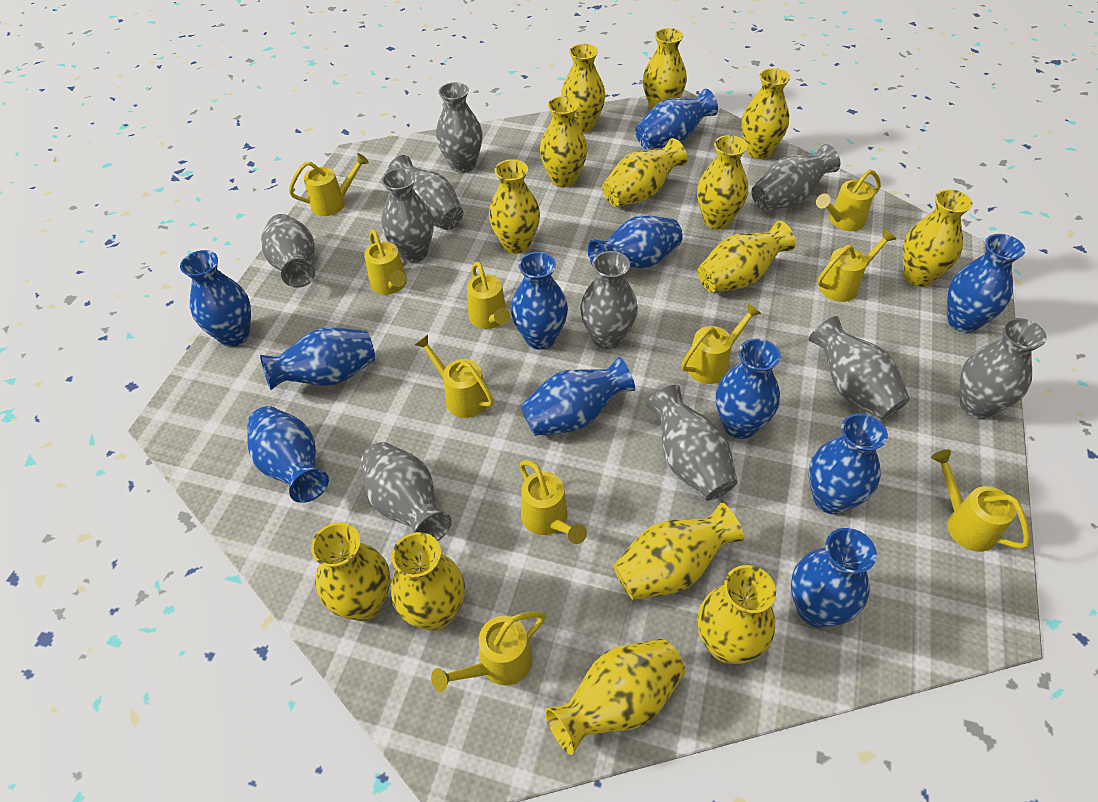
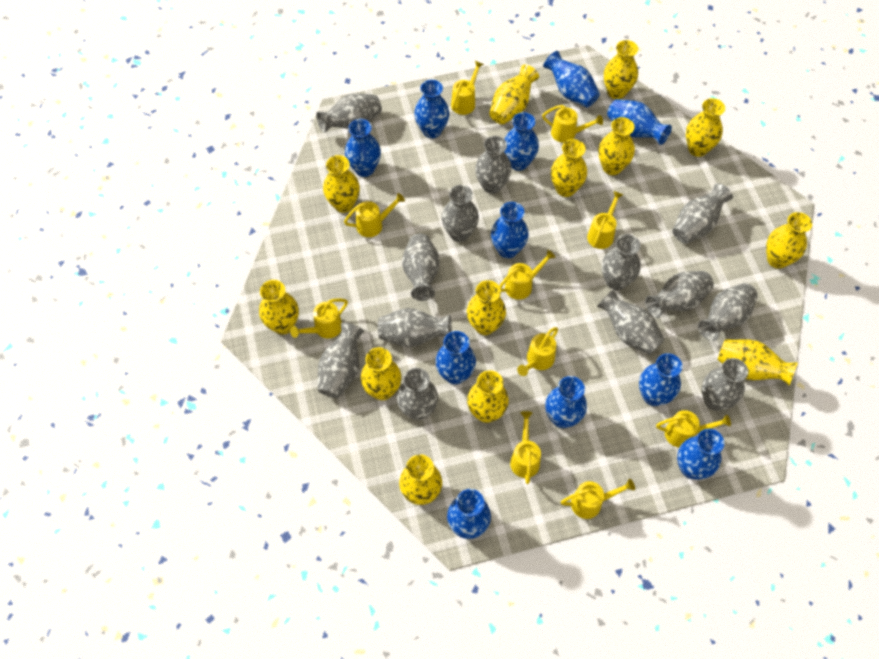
grey vase: 10 -> 13
yellow vase: 14 -> 13

